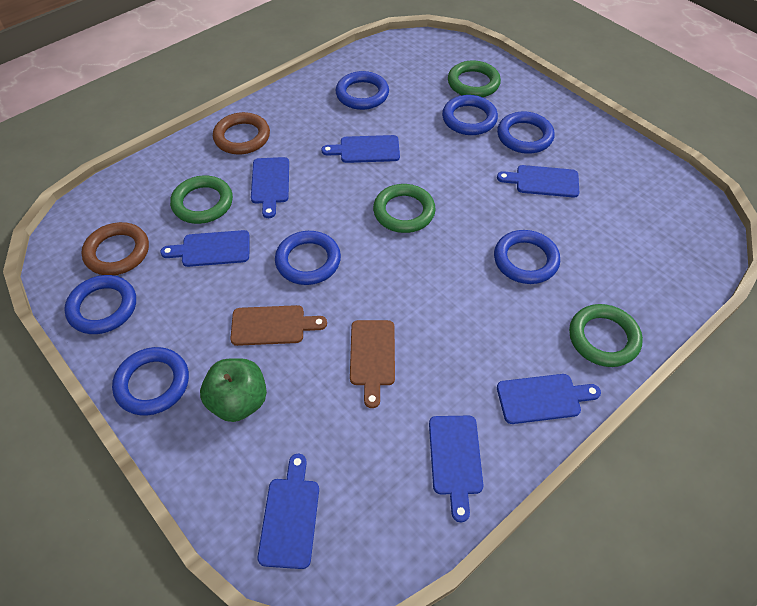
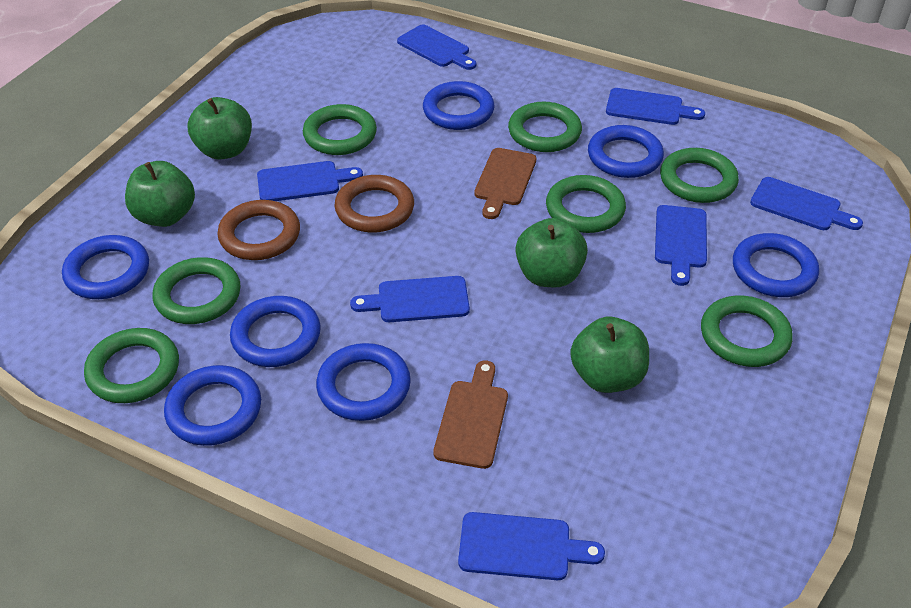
green apple: 1 -> 4
green ring: 4 -> 7

